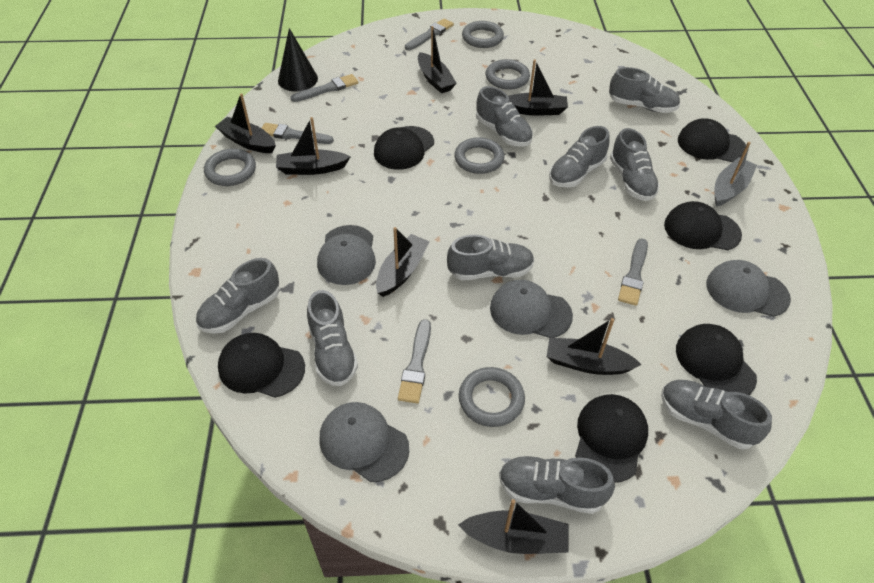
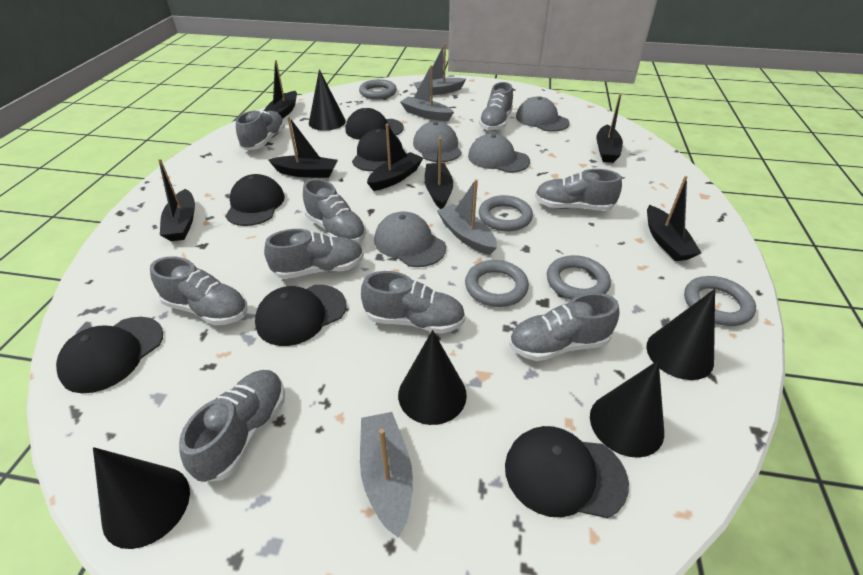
black cone: 1 -> 5
grey boat: 1 -> 4
grey brush: 5 -> 0

